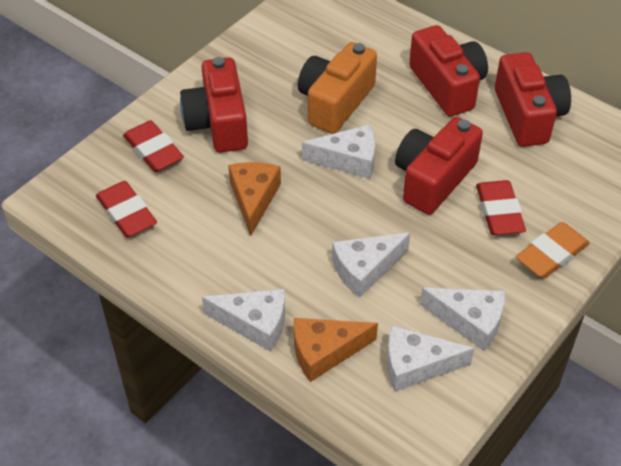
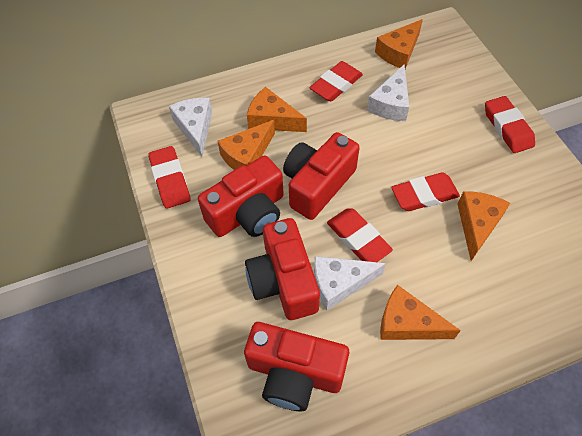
orange camera: 1 -> 0
orange cheese: 2 -> 5
orange eraser: 1 -> 0
red eraser: 3 -> 5
white cheese: 5 -> 3

